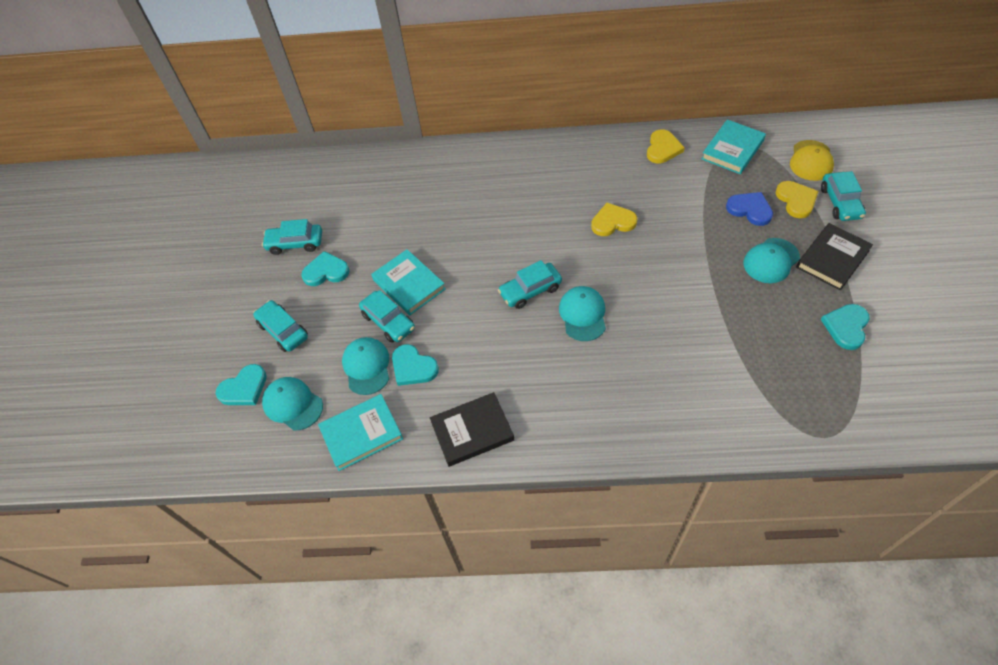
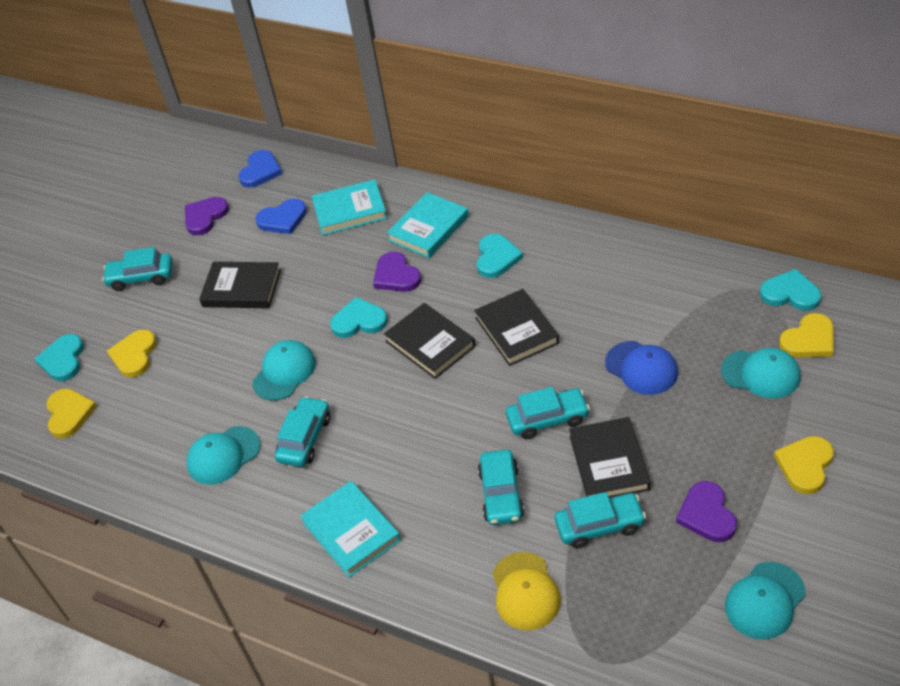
black book: 2 -> 4
blue cap: 0 -> 1
blue heart: 1 -> 2
purple heart: 0 -> 3
yellow heart: 3 -> 4

